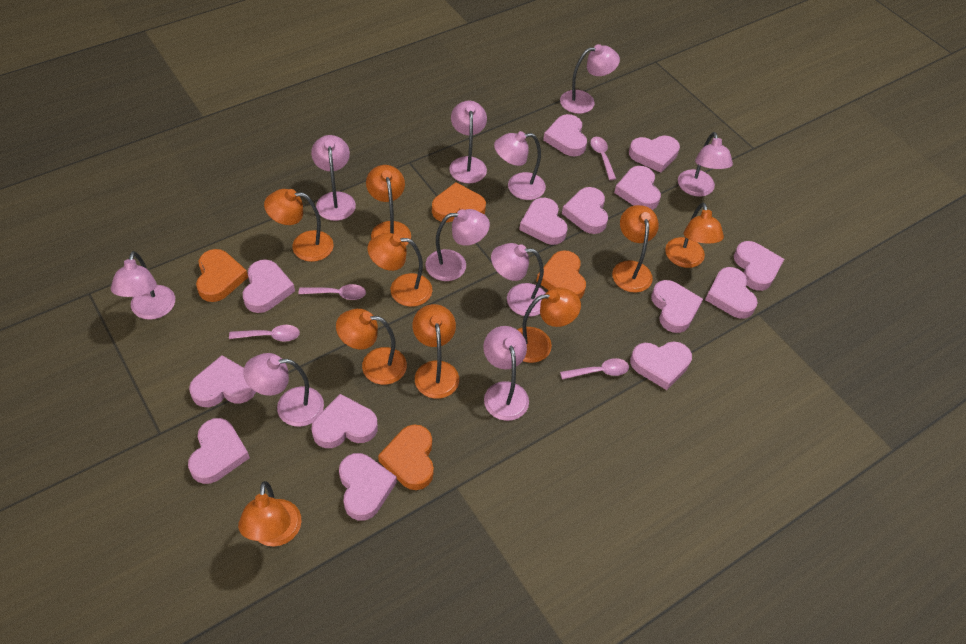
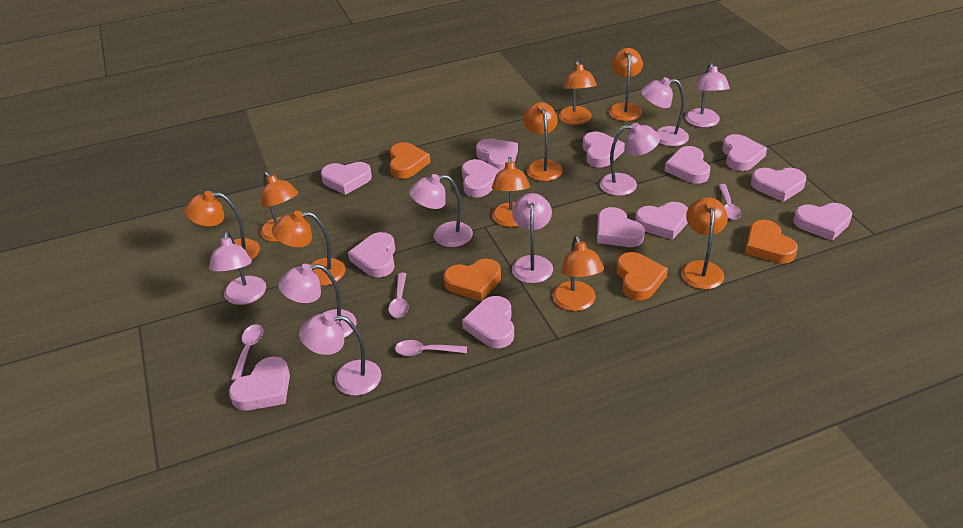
pink heart: 14 -> 13
pink lamp: 10 -> 8

